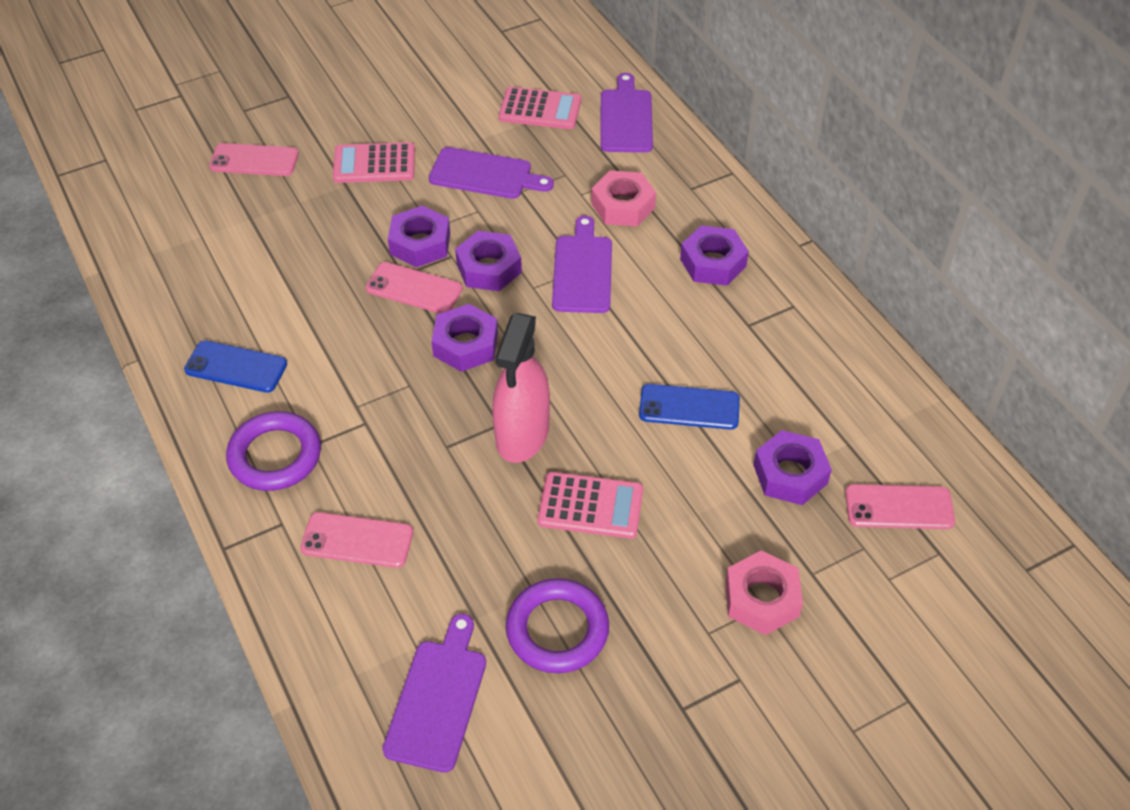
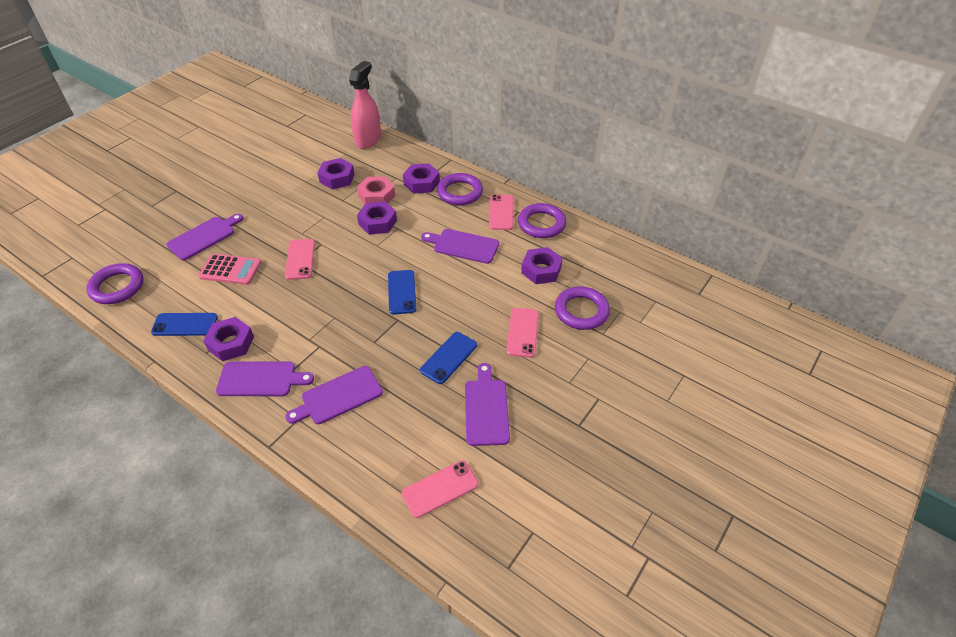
blue phone: 2 -> 3
pink calculator: 3 -> 1
pink nut: 2 -> 1
purple cutting board: 4 -> 5
purple ring: 2 -> 4

